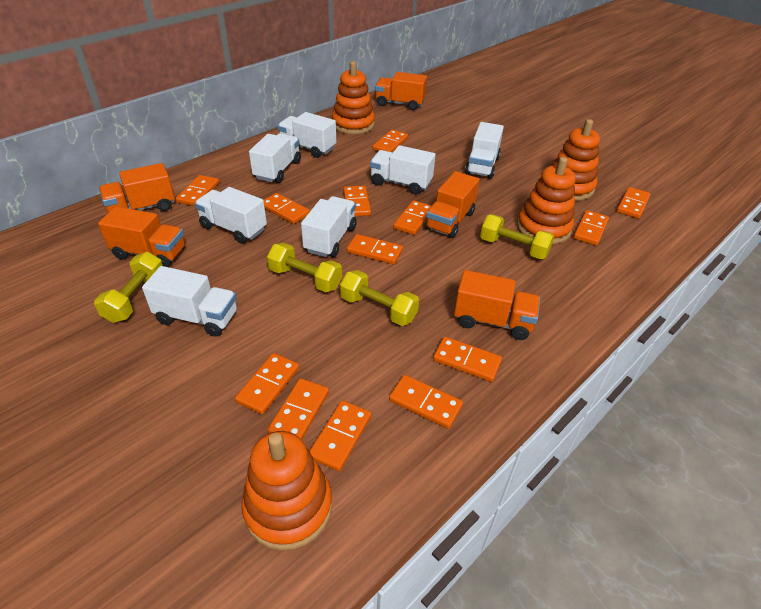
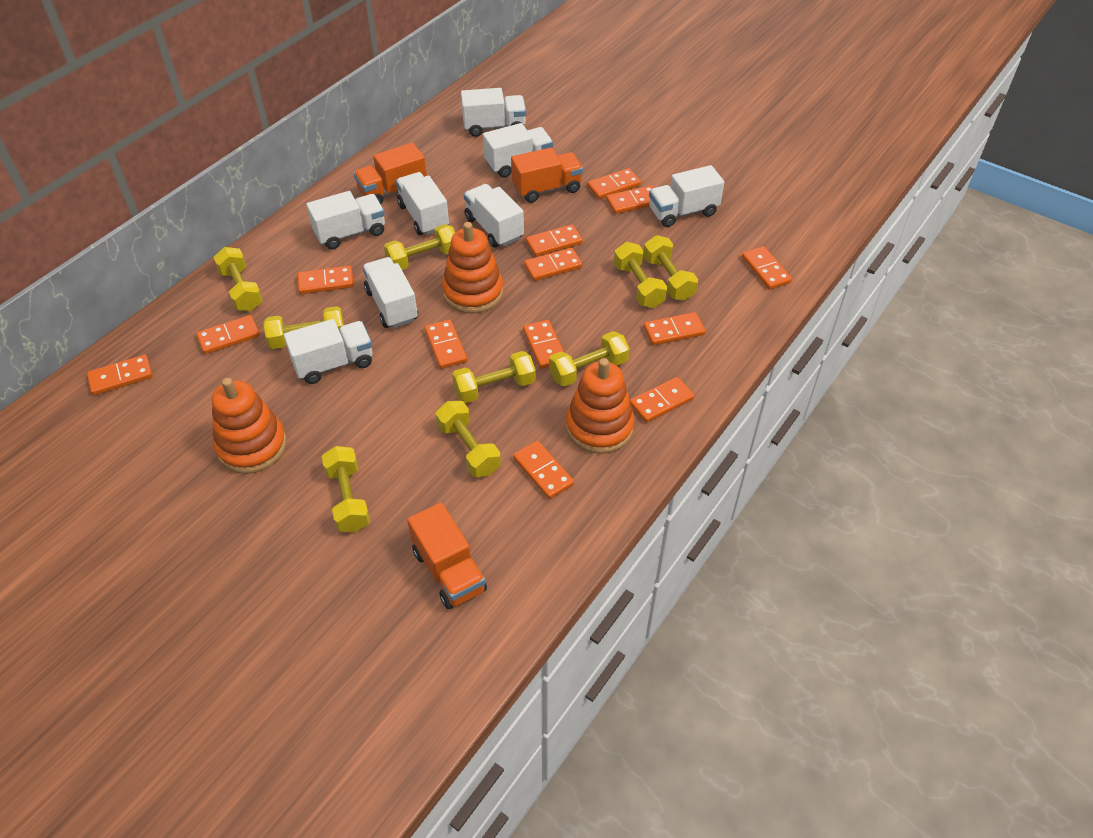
orange stacking toy: 4 -> 3
orange truck: 5 -> 3
white truck: 7 -> 8
yellow dumbbell: 4 -> 9

